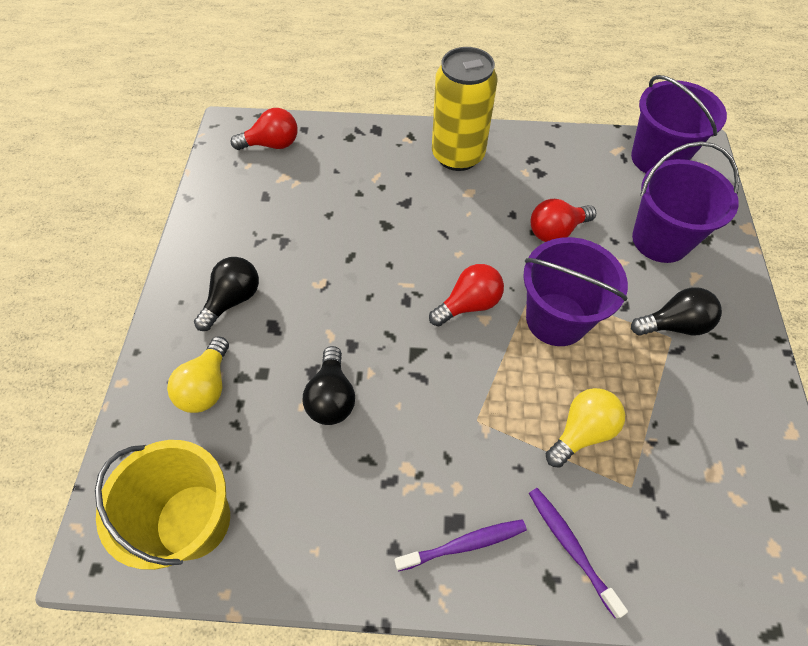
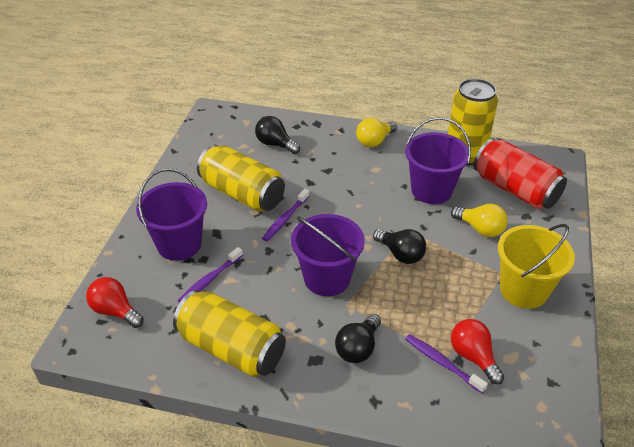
purple toothbrush: 2 -> 3
red can: 0 -> 1
red light bulb: 3 -> 2
yellow can: 1 -> 3

